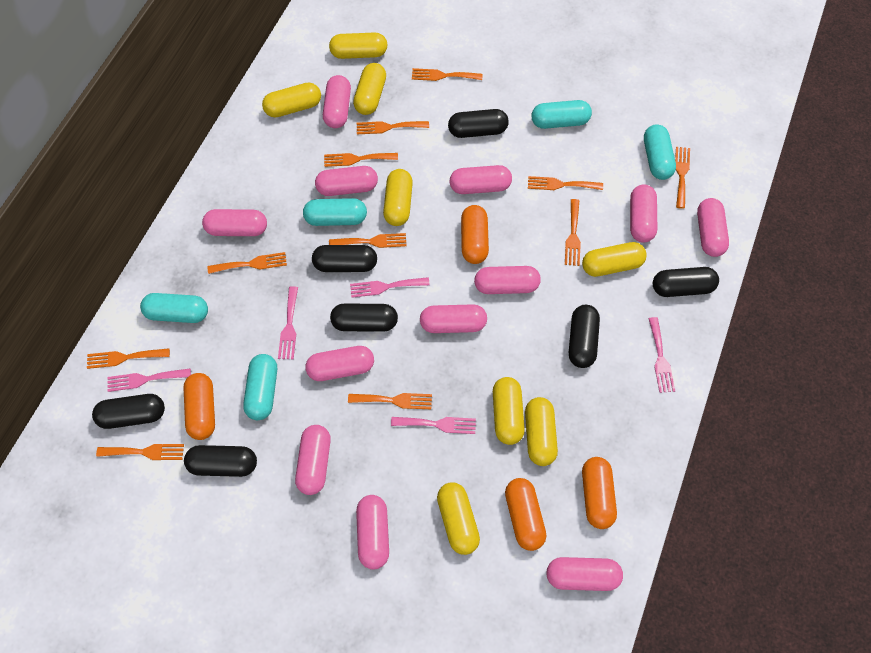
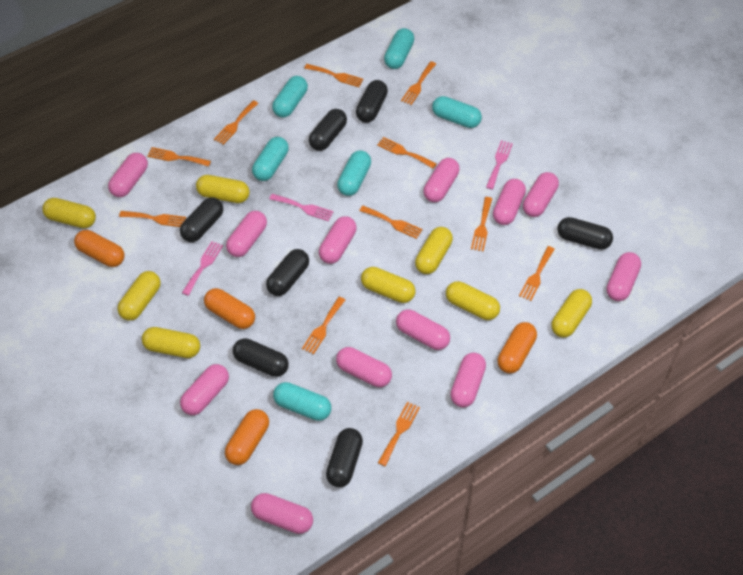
pink fork: 5 -> 3
turquoise capsule: 5 -> 6

